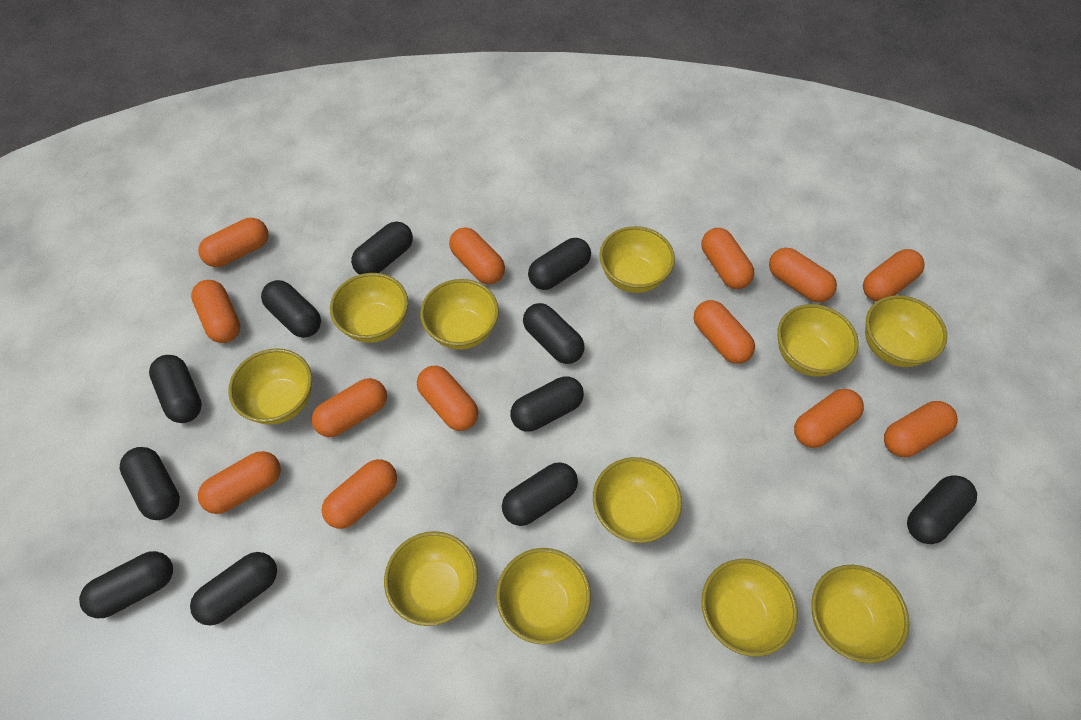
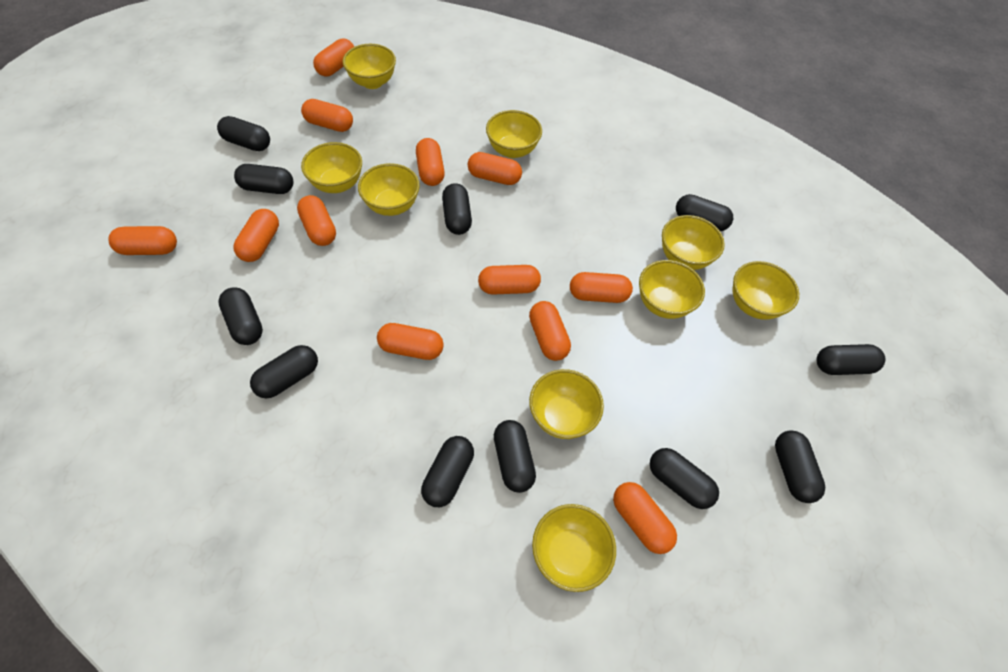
orange capsule: 13 -> 12
yellow bowl: 11 -> 9

